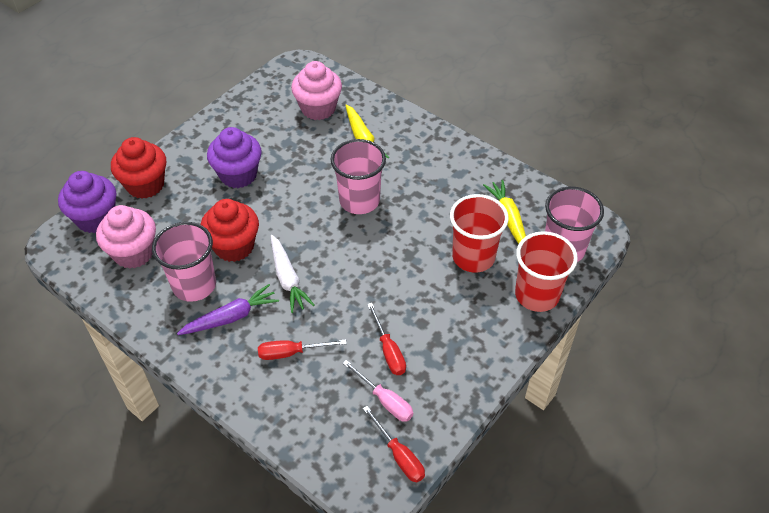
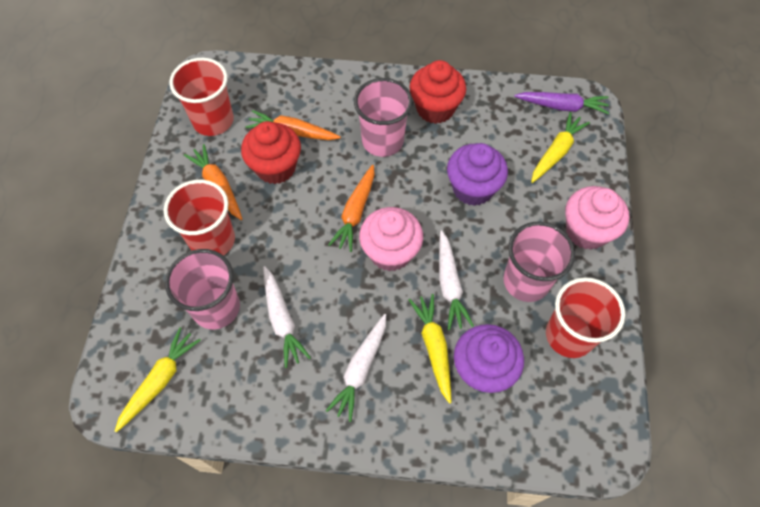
orange carrot: 0 -> 3
pink screwdriver: 1 -> 0
red cup: 2 -> 3
red screwdriver: 3 -> 0
white carrot: 1 -> 3
yellow carrot: 2 -> 3

